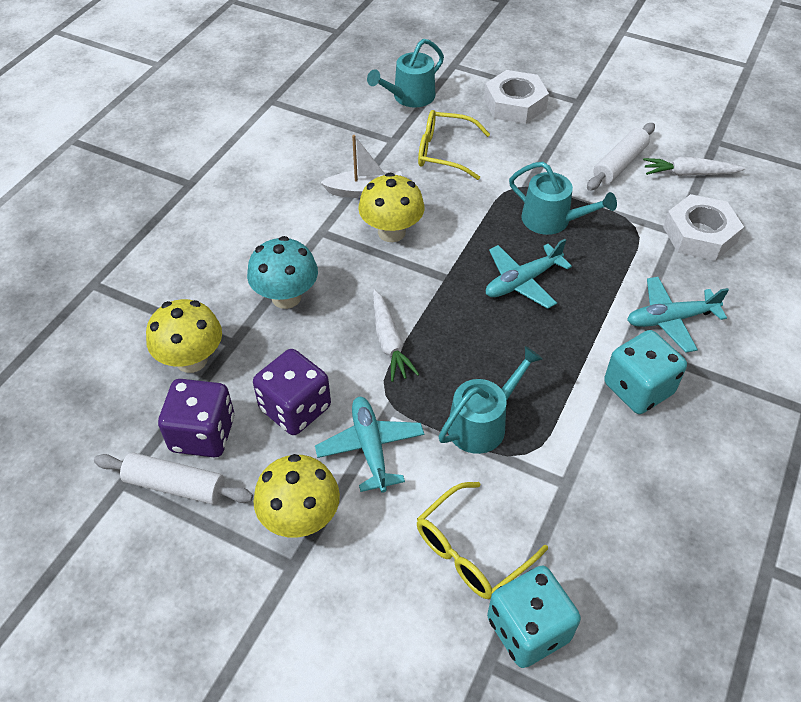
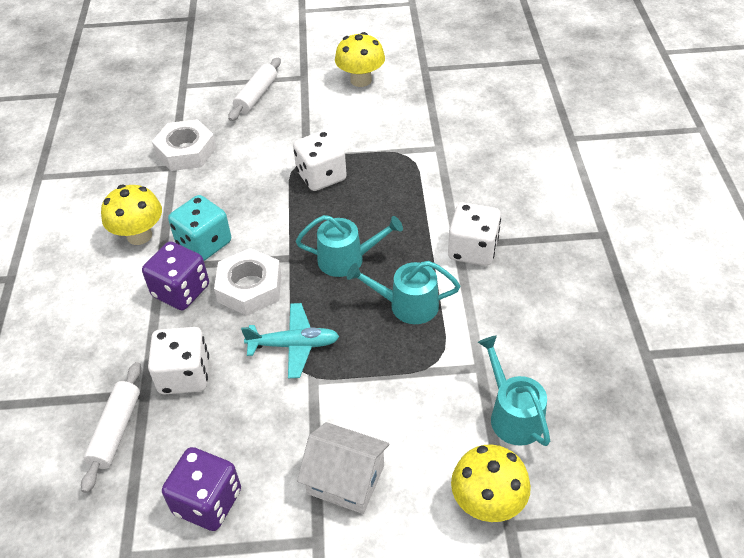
turquoise dice: 2 -> 1
turquoise mushroom: 1 -> 0
turquoise plane: 3 -> 1
white boat: 1 -> 0
white carrot: 2 -> 0
white dice: 0 -> 3
white house: 0 -> 1
yellow glasses: 2 -> 0

